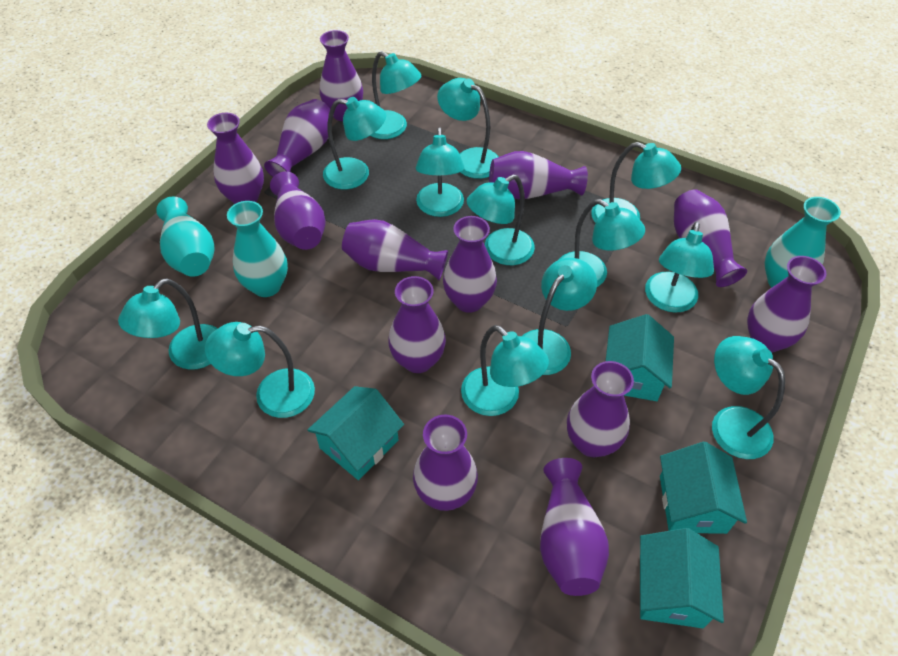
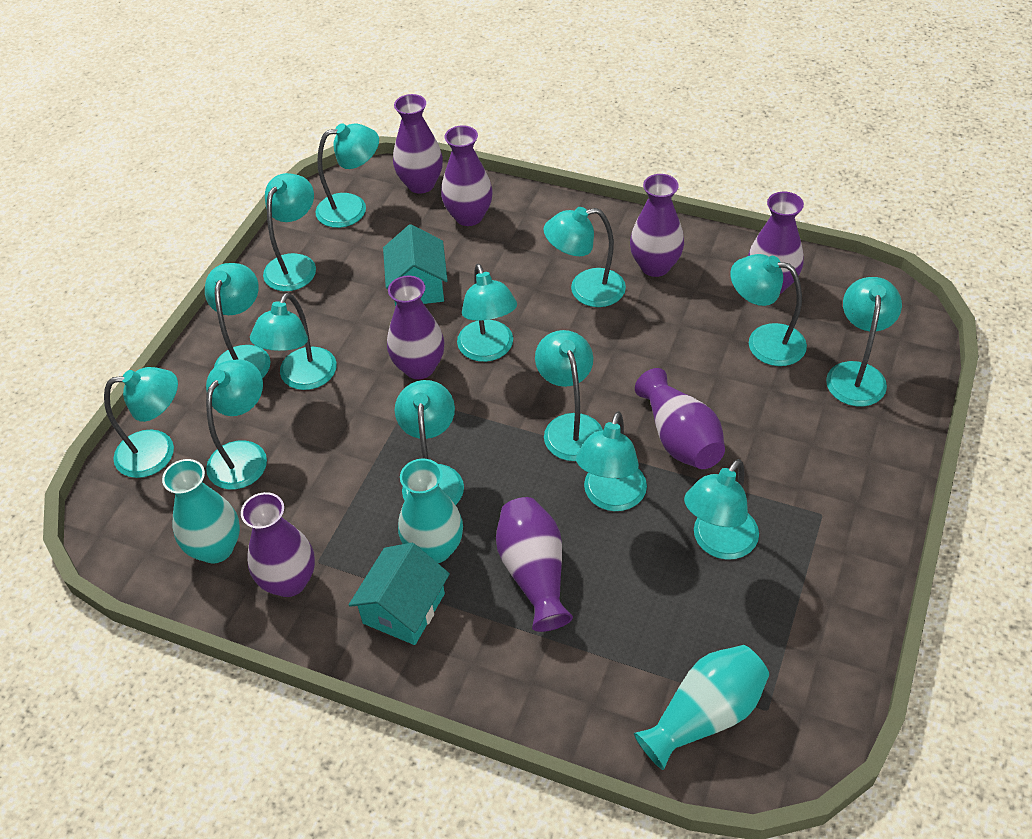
purple vase: 13 -> 8
turquoise house: 4 -> 2
turquoise lamp: 13 -> 14

